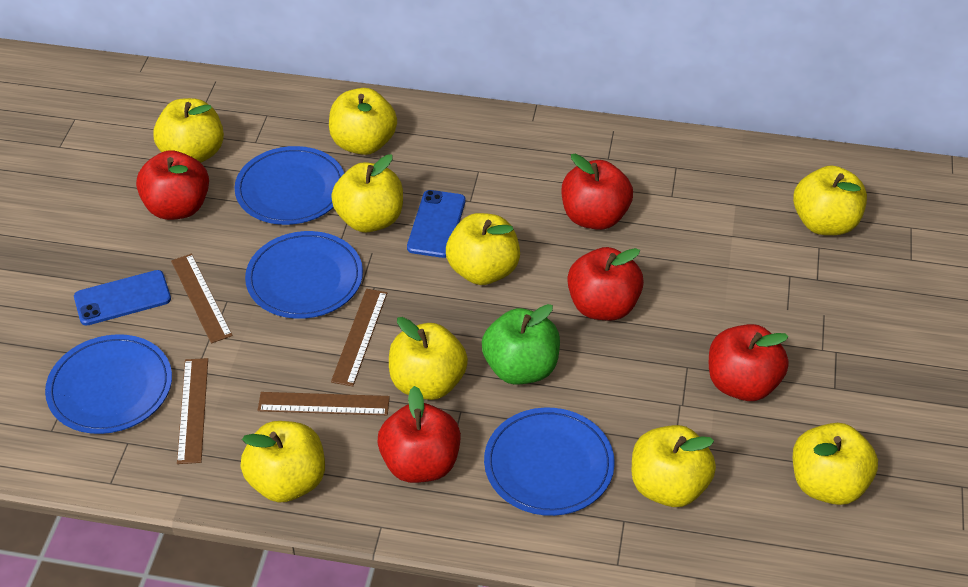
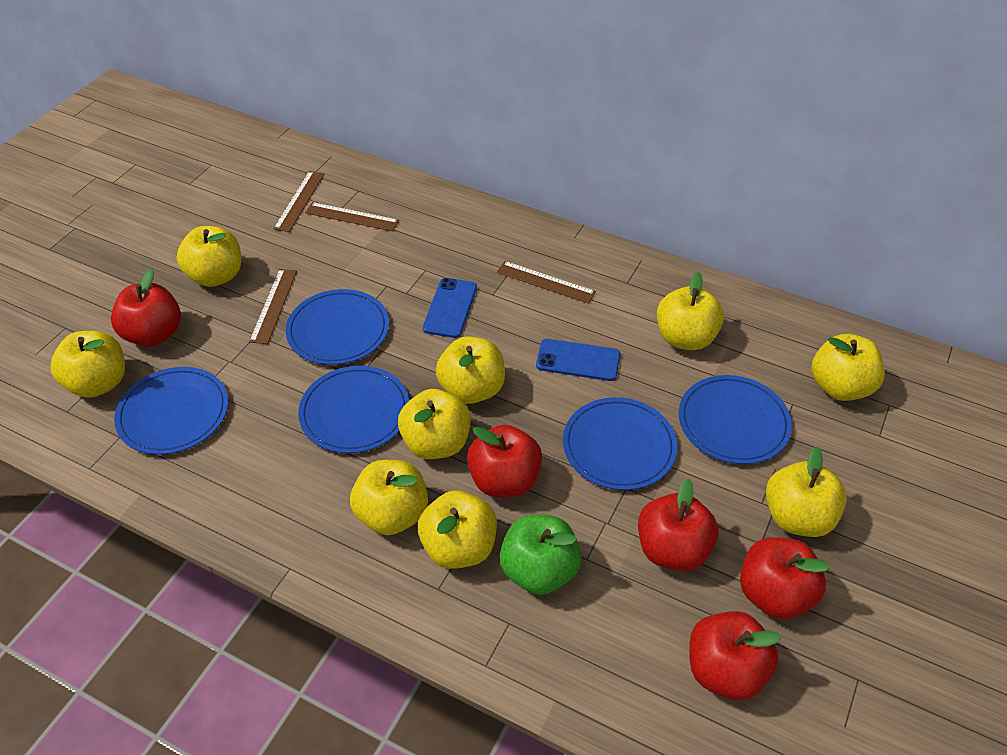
blue plate: 4 -> 5

